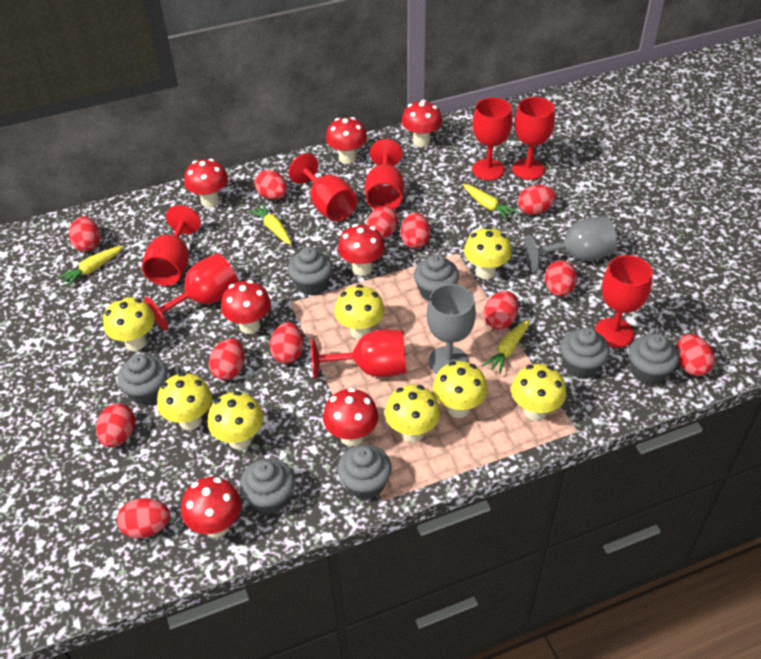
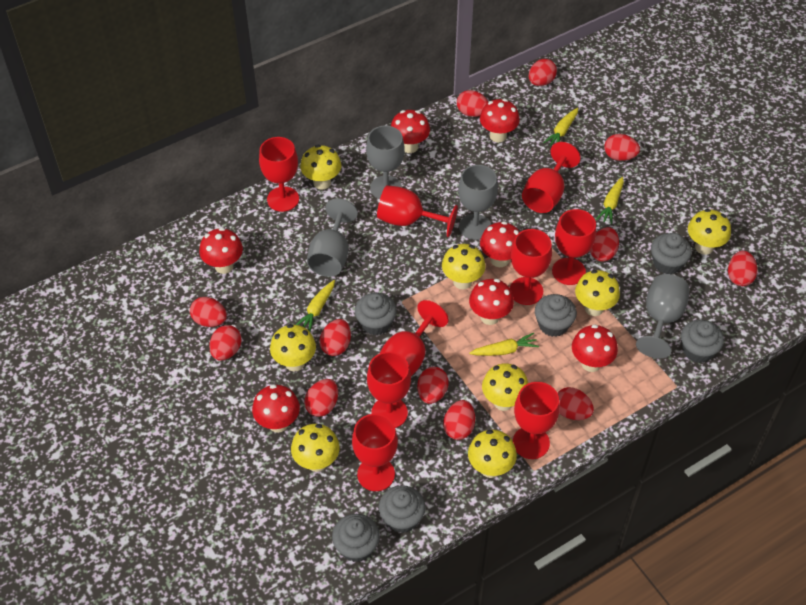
grey cupcake: 7 -> 6
grey goblet: 2 -> 4
red goblet: 8 -> 9

